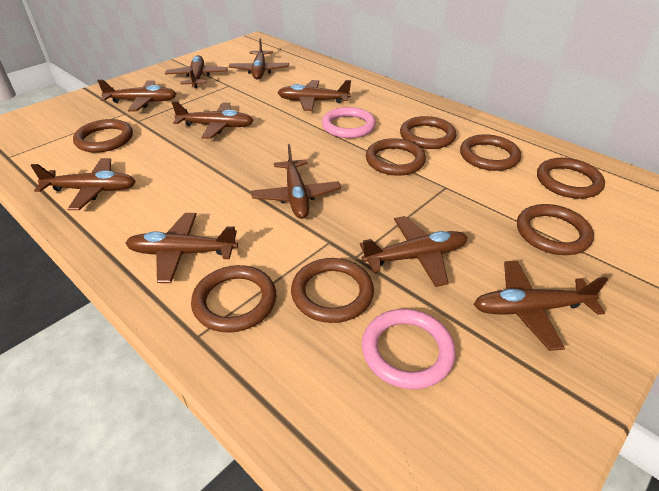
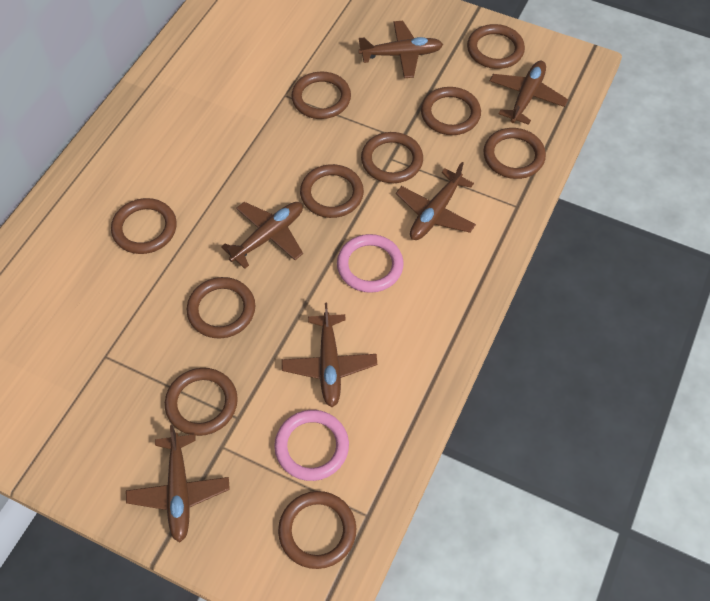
brown plane: 10 -> 6
brown ring: 8 -> 10

